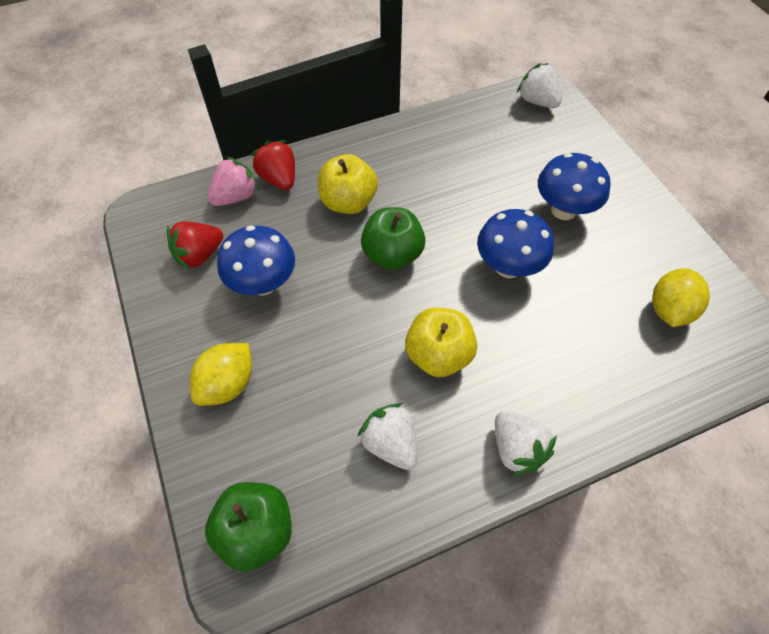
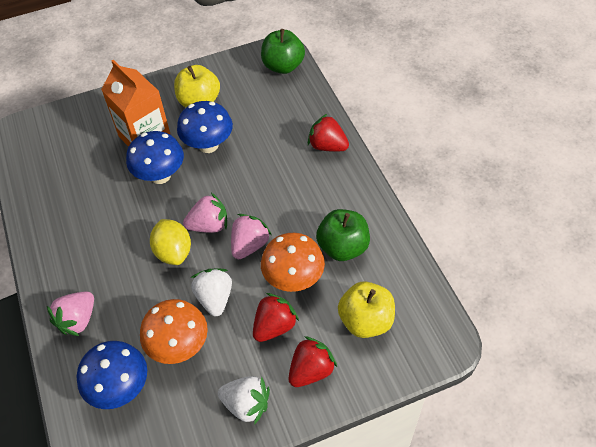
orange carton: 0 -> 1
orange mushroom: 0 -> 2
pink strawberry: 1 -> 3
red strawberry: 2 -> 3
white strawberry: 3 -> 2
yellow lemon: 2 -> 1

